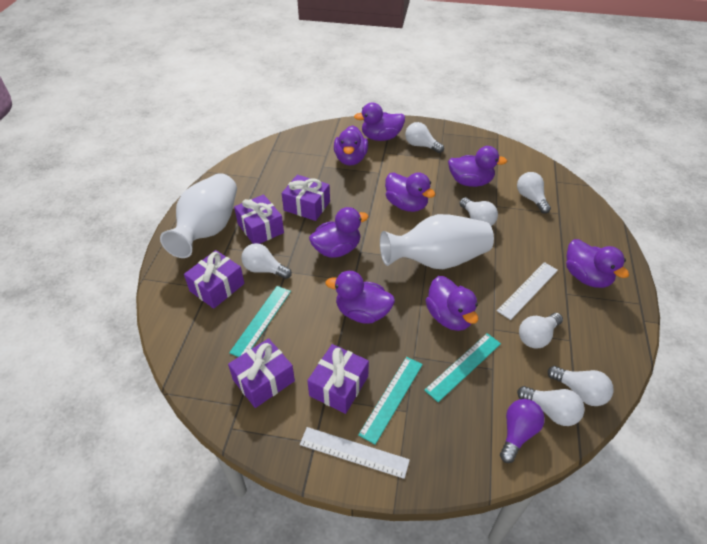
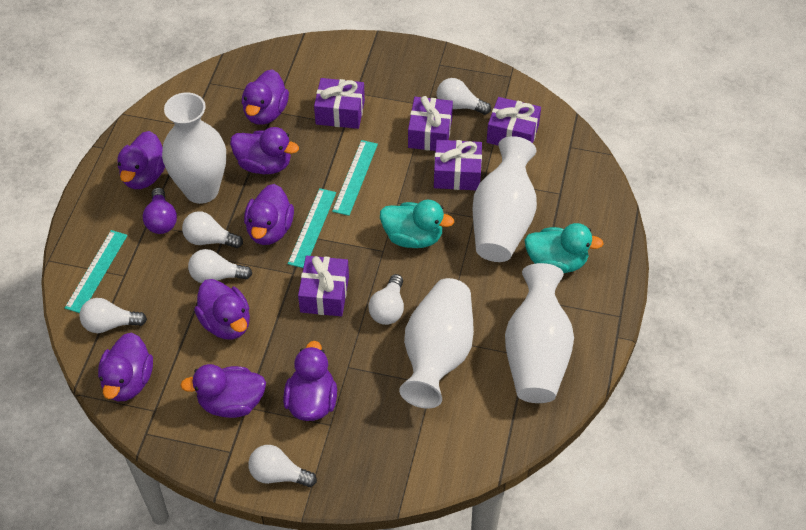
turquoise duck: 0 -> 2
white light bulb: 7 -> 6
white ruler: 2 -> 0
white vase: 2 -> 4

